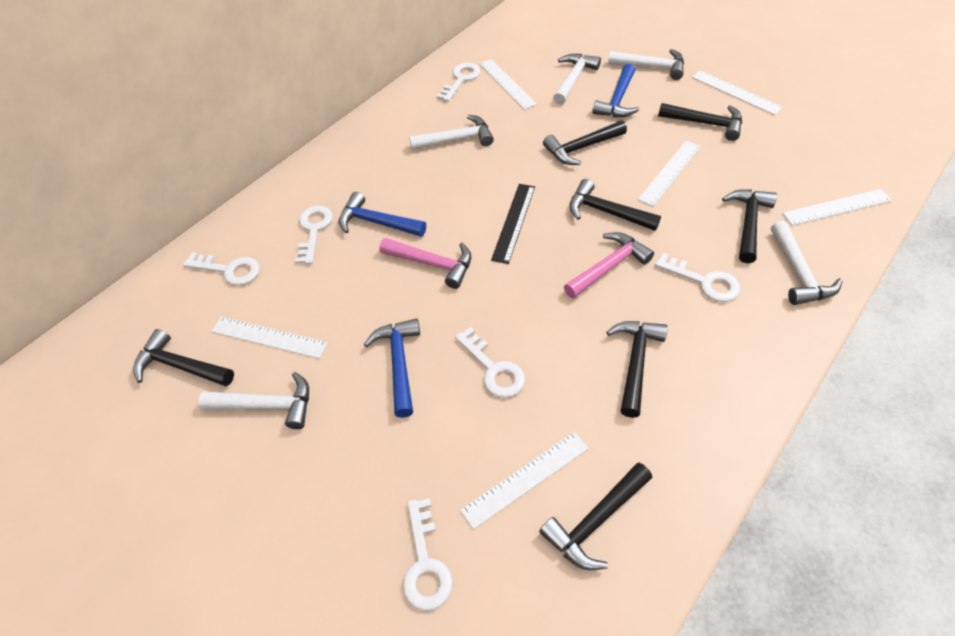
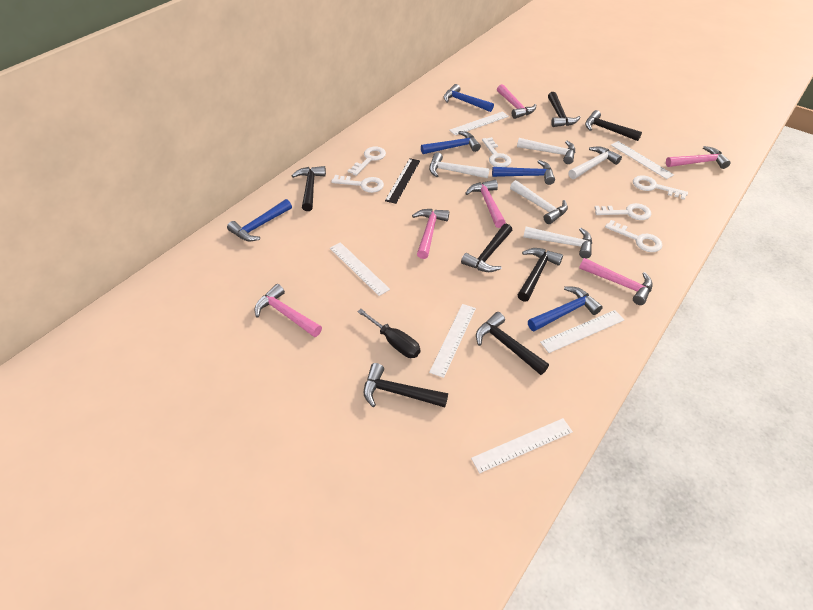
black screwdriver: 0 -> 1
blue hammer: 3 -> 5
pink hammer: 2 -> 6

